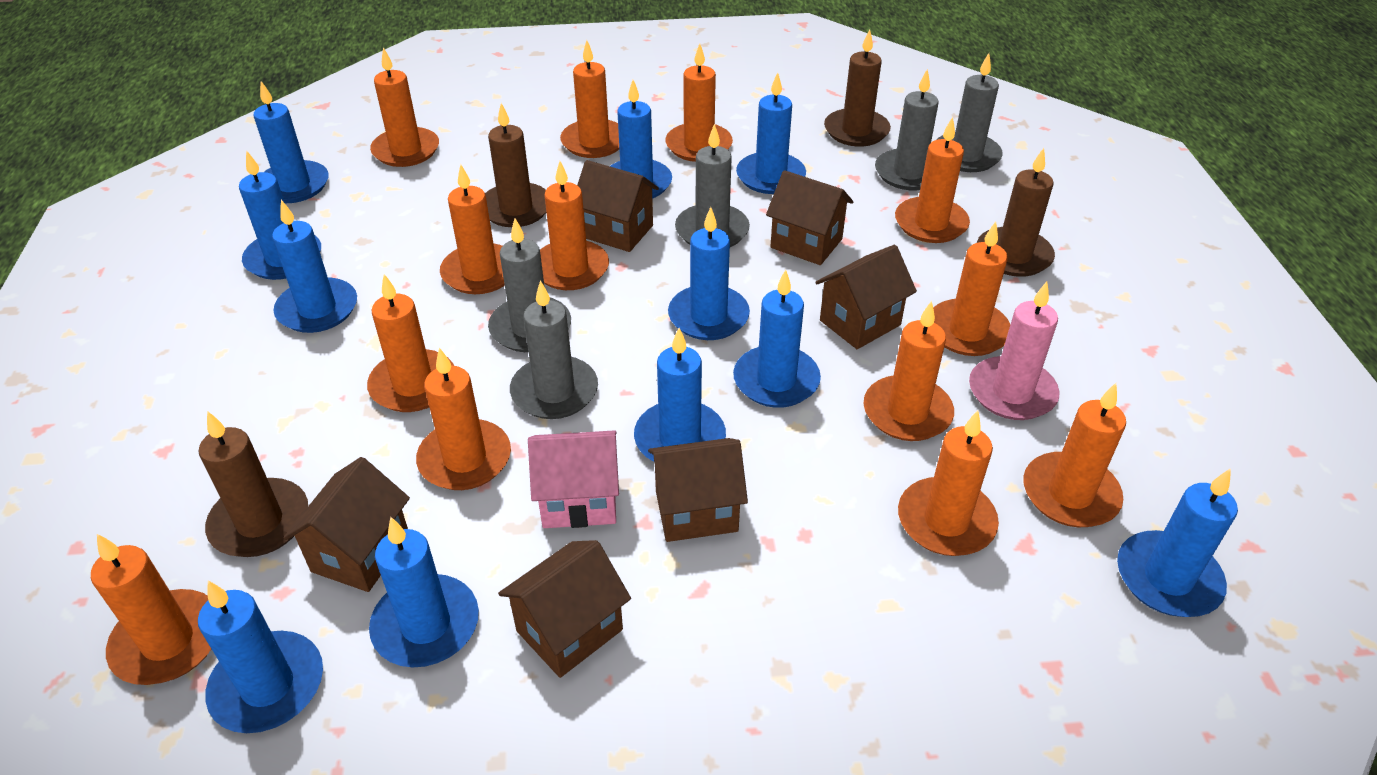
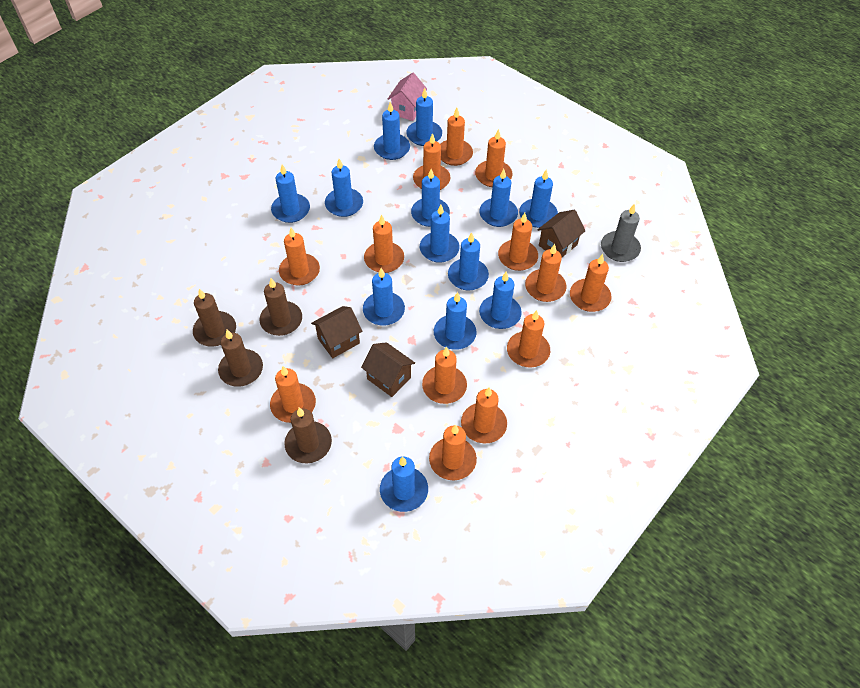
blue candle: 11 -> 13
brown house: 6 -> 3
grey candle: 5 -> 1
pink candle: 1 -> 0

